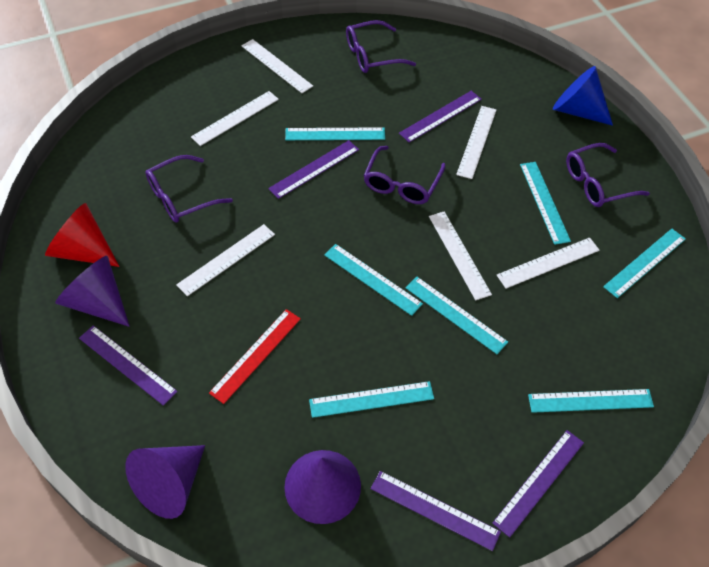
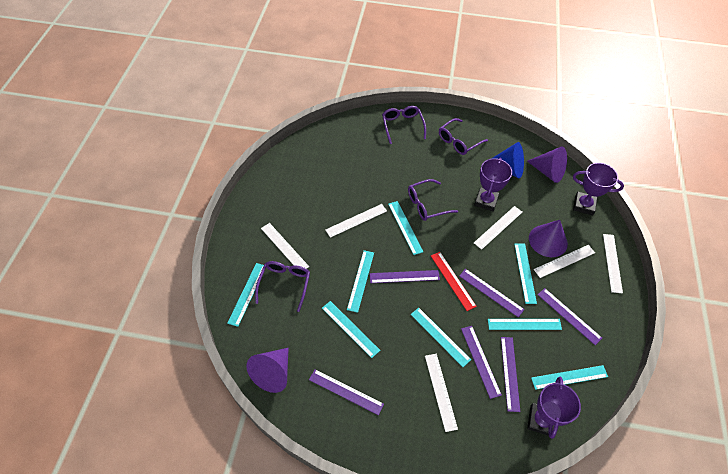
purple ruler: 5 -> 6
purple trophy: 0 -> 3
red cone: 1 -> 0
turquoise ruler: 7 -> 8

